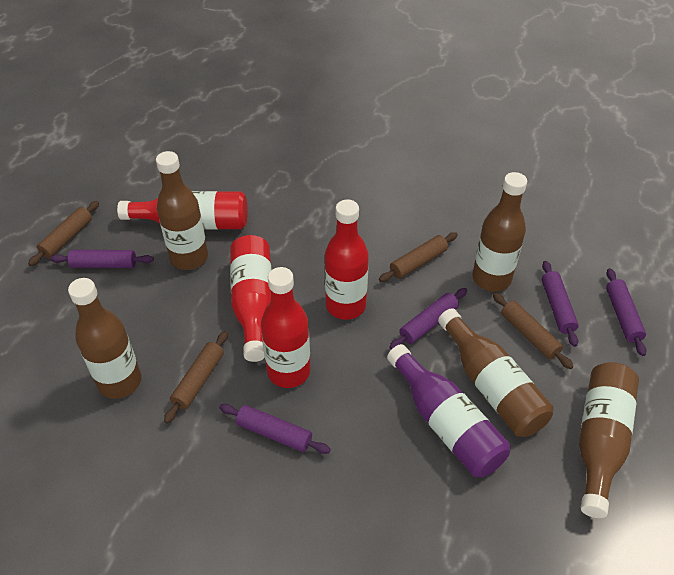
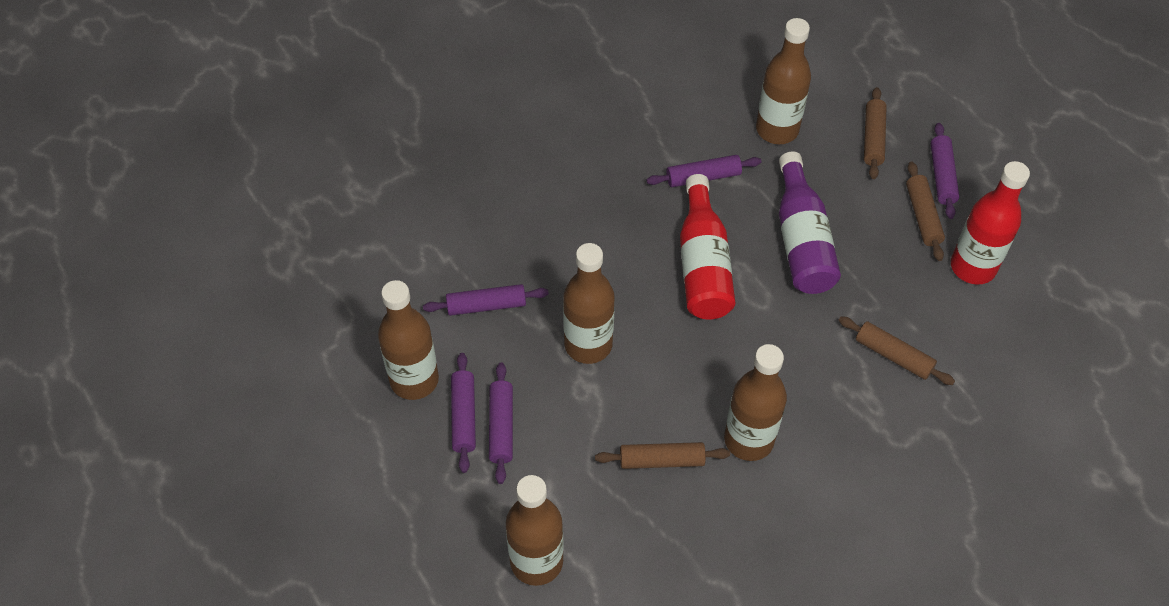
red bottle: 4 -> 2

